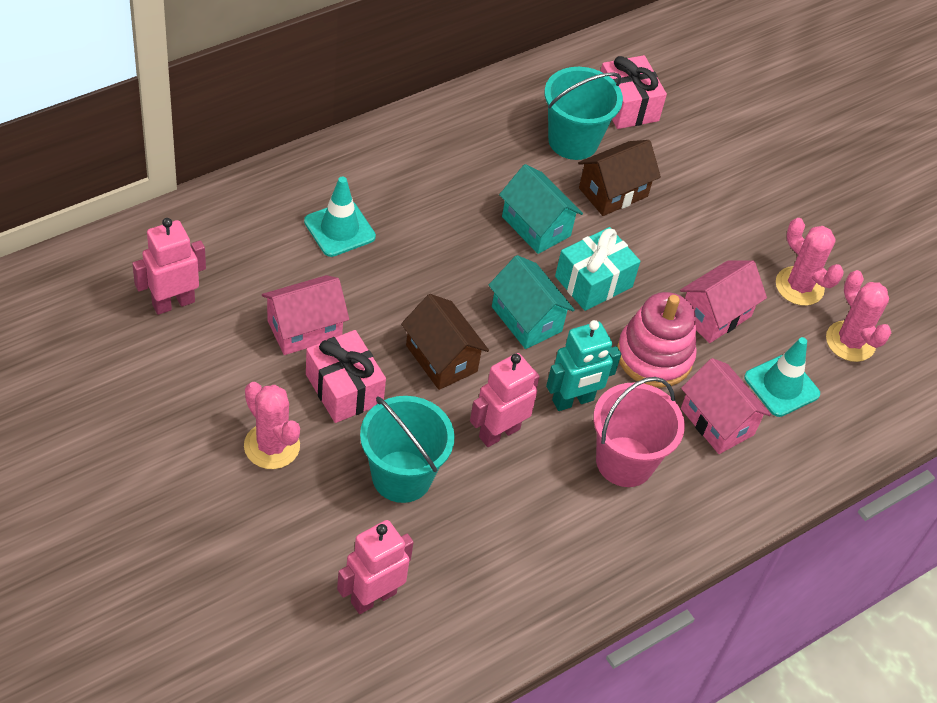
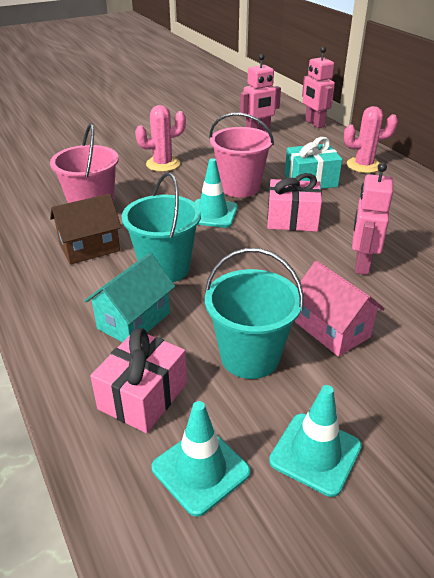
brown house: 2 -> 1
pink bucket: 1 -> 2
pink cactus: 3 -> 2
pink house: 3 -> 1
pink stacking toy: 1 -> 0
turquoise house: 2 -> 1
turquoise robot: 1 -> 0
turquoise traffic cone: 2 -> 3

